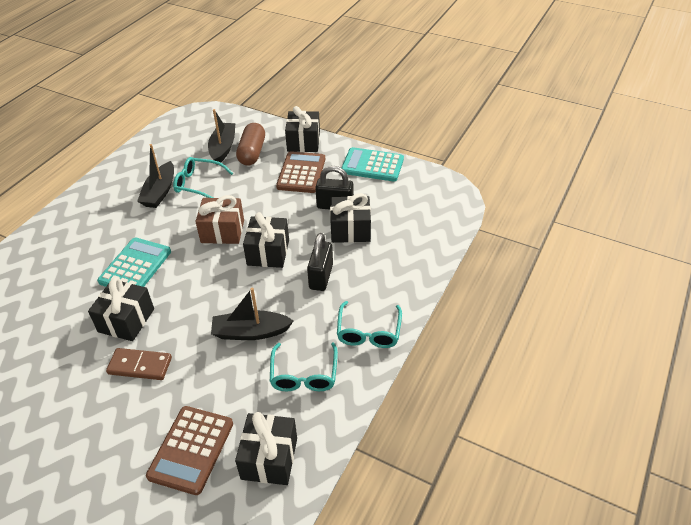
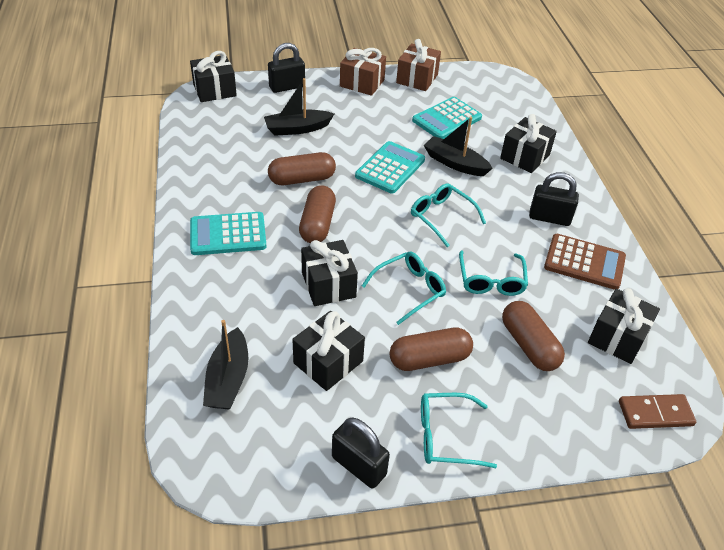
black padlock: 2 -> 3
brown calculator: 2 -> 1
brown capsule: 1 -> 4
brown gift: 1 -> 2
turquoise calculator: 2 -> 3
turquoise glasses: 3 -> 4

